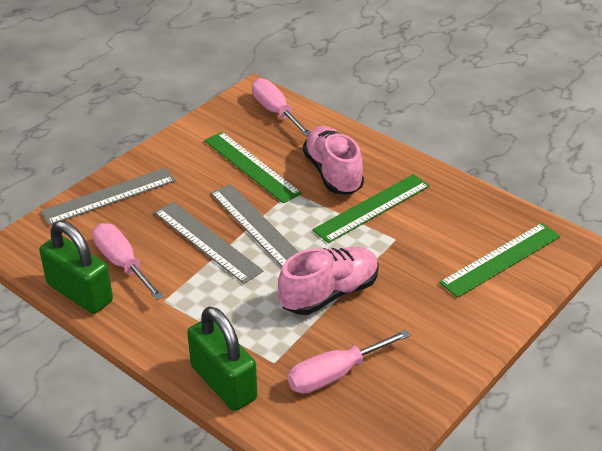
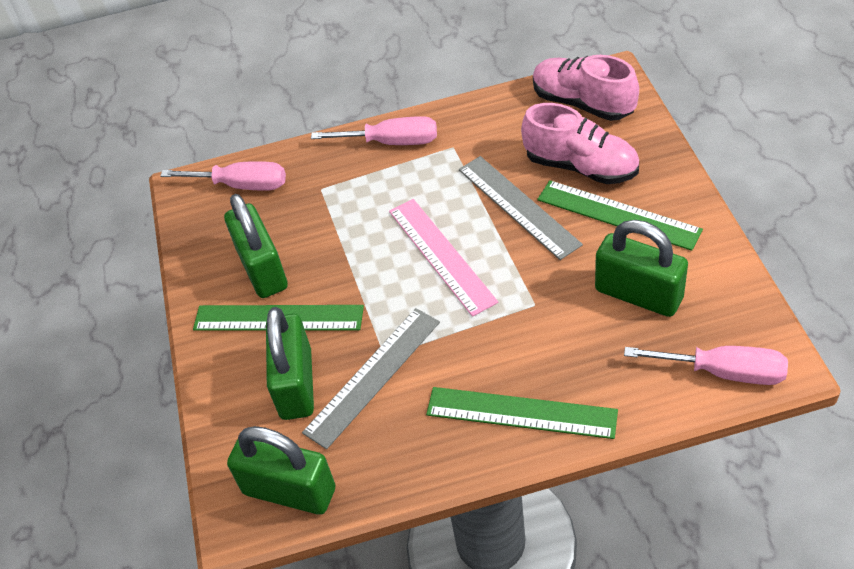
green padlock: 2 -> 4
grey ruler: 3 -> 2
pink ruler: 0 -> 1

